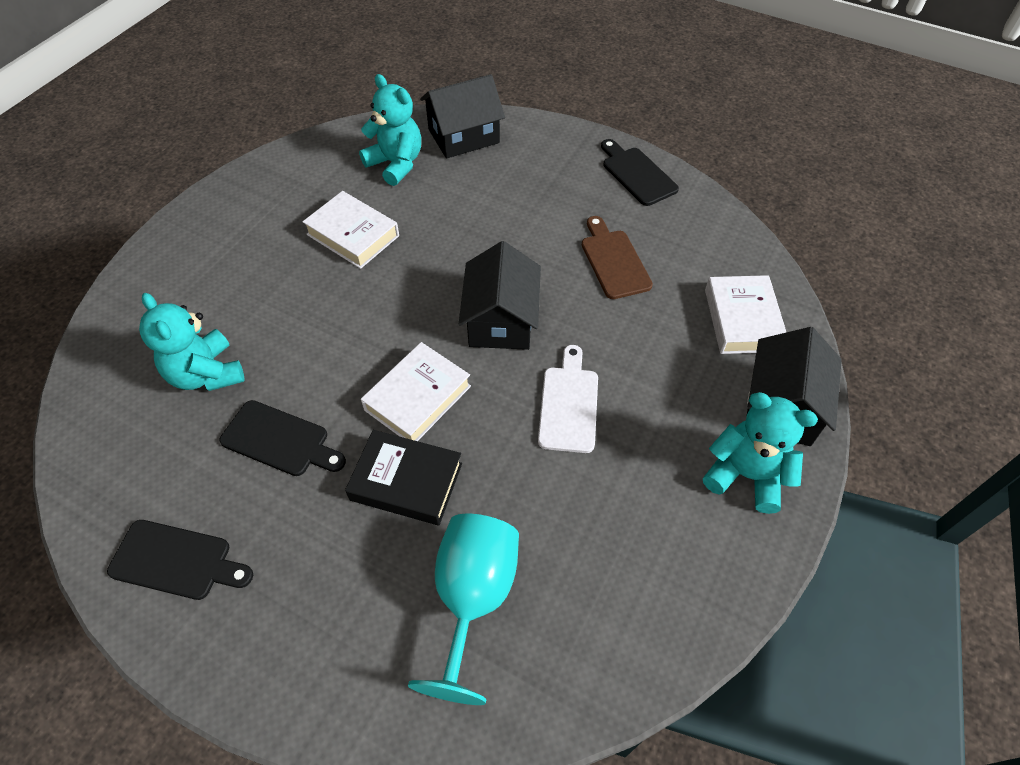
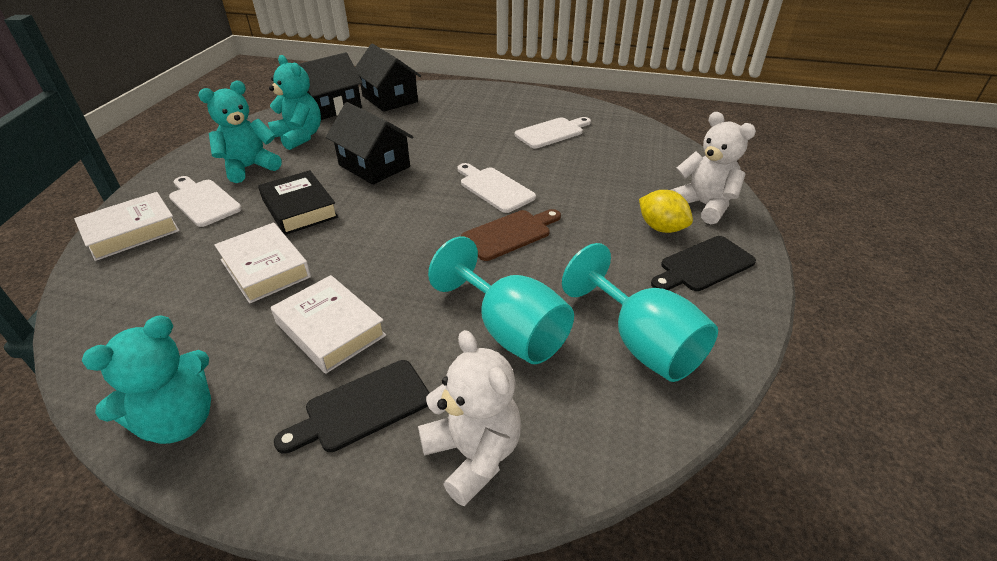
black cutting board: 3 -> 2
turquoise goblet: 1 -> 2
white cutting board: 1 -> 3
white teddy bear: 0 -> 2
yellow lemon: 0 -> 1

